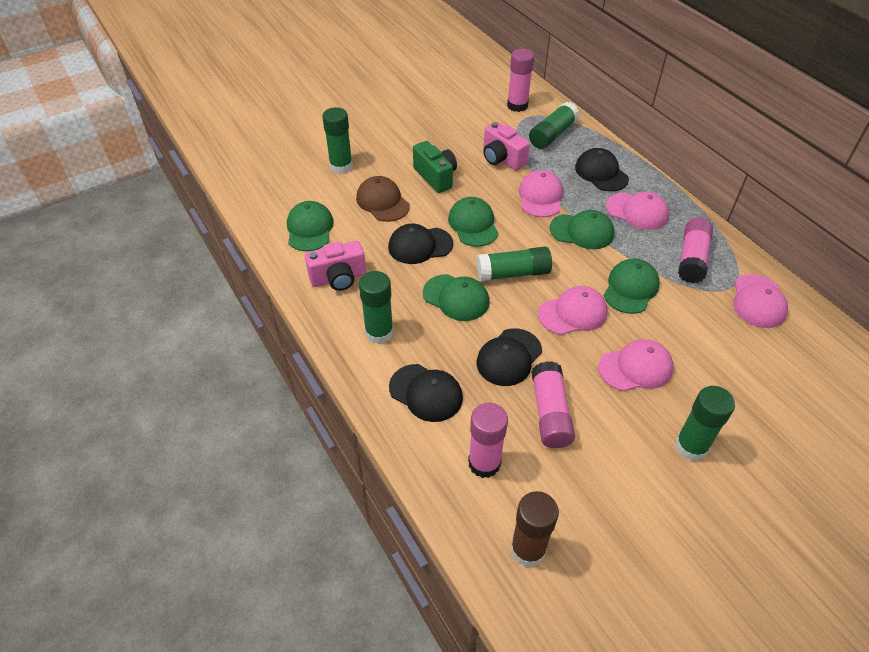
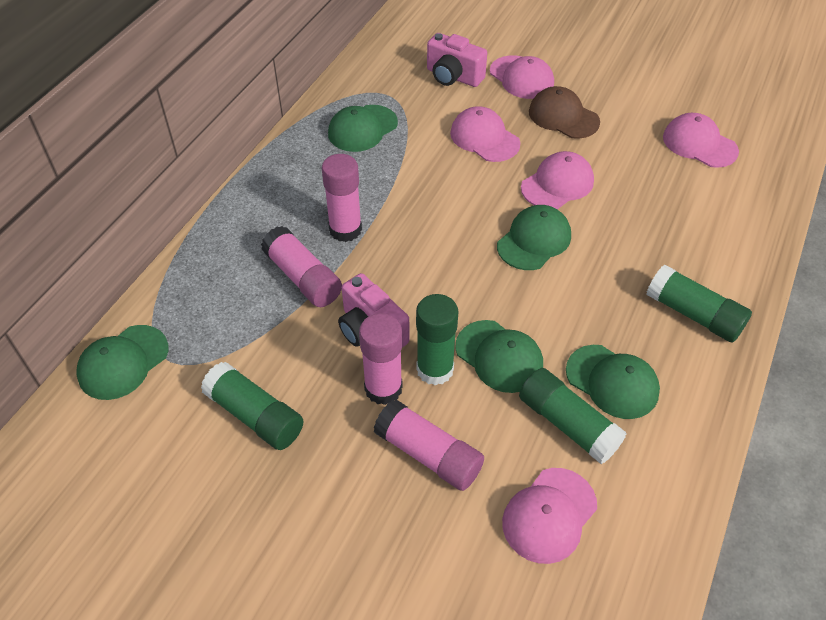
black cap: 4 -> 0
brown glue stick: 1 -> 0
green camera: 1 -> 0
green glue stick: 5 -> 4

